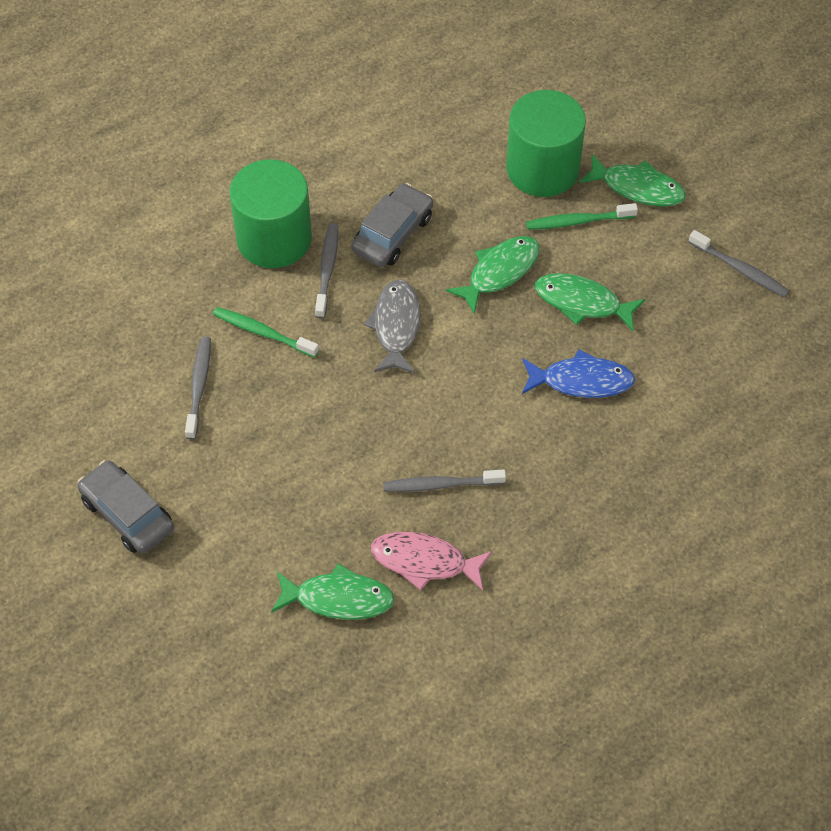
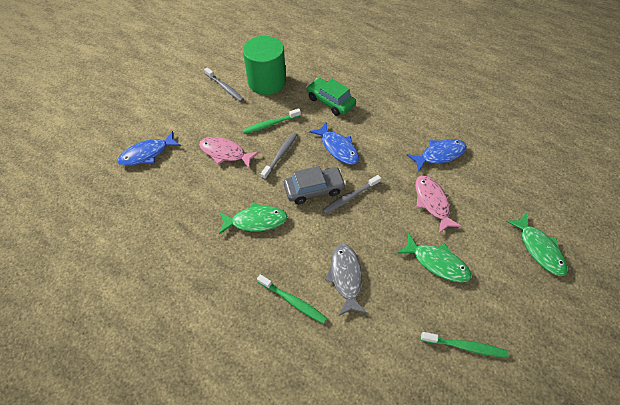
blue fish: 1 -> 3
green car: 0 -> 1
green cylinder: 2 -> 1
green fish: 4 -> 3
green toothbrush: 2 -> 3
grey car: 2 -> 1
grey toothbrush: 4 -> 3
pink fish: 1 -> 2

